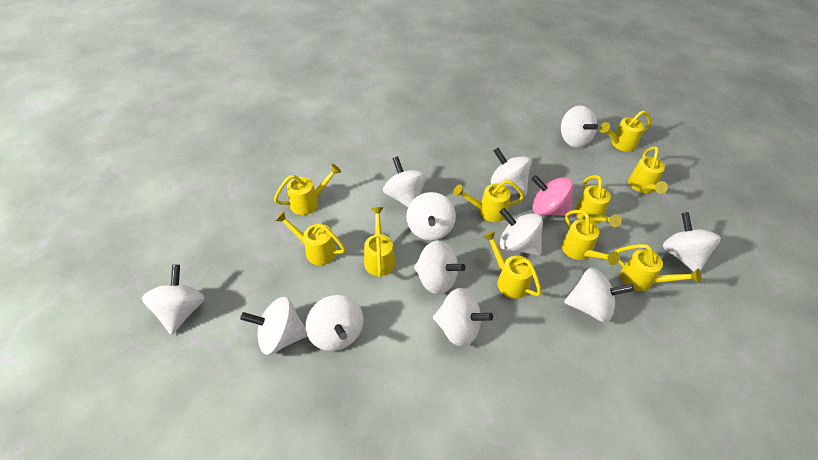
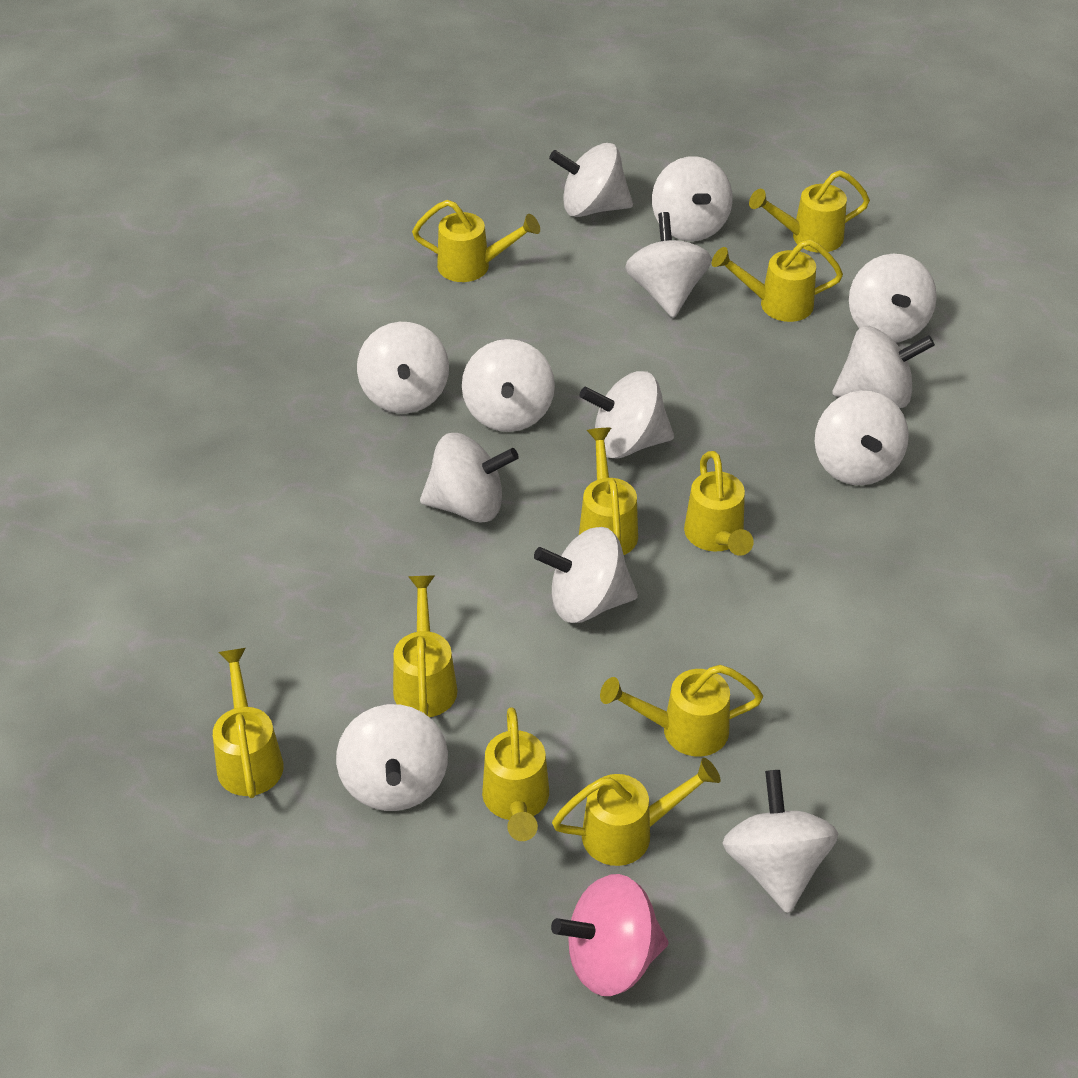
white spinning top: 12 -> 13

